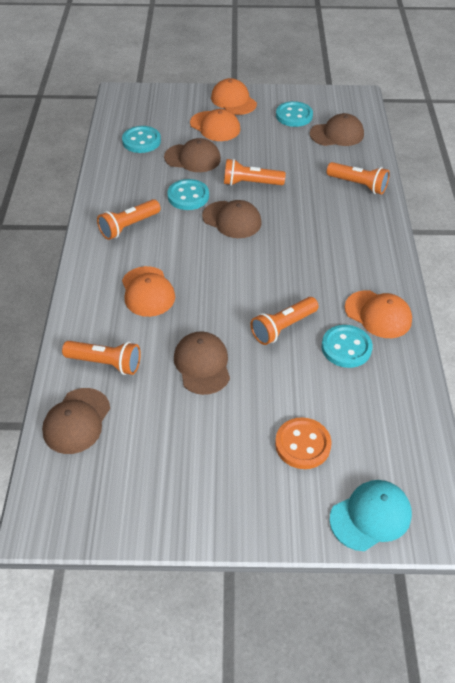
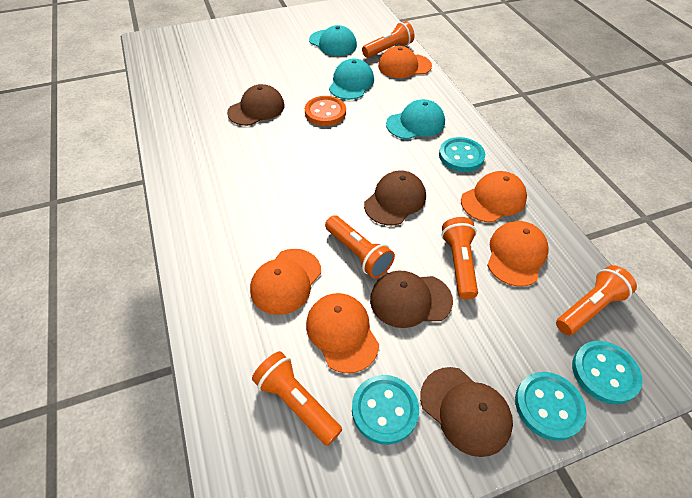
brown cap: 5 -> 4
orange cap: 4 -> 5
turquoise cap: 1 -> 3

